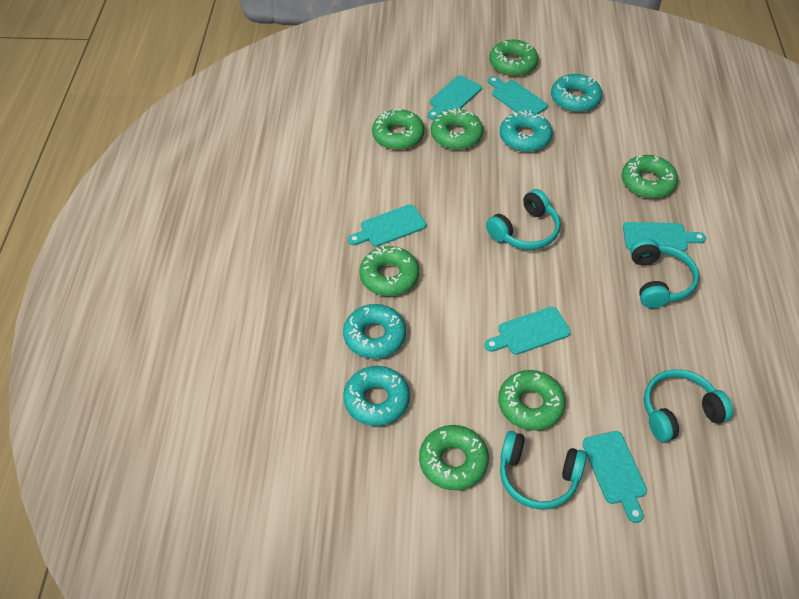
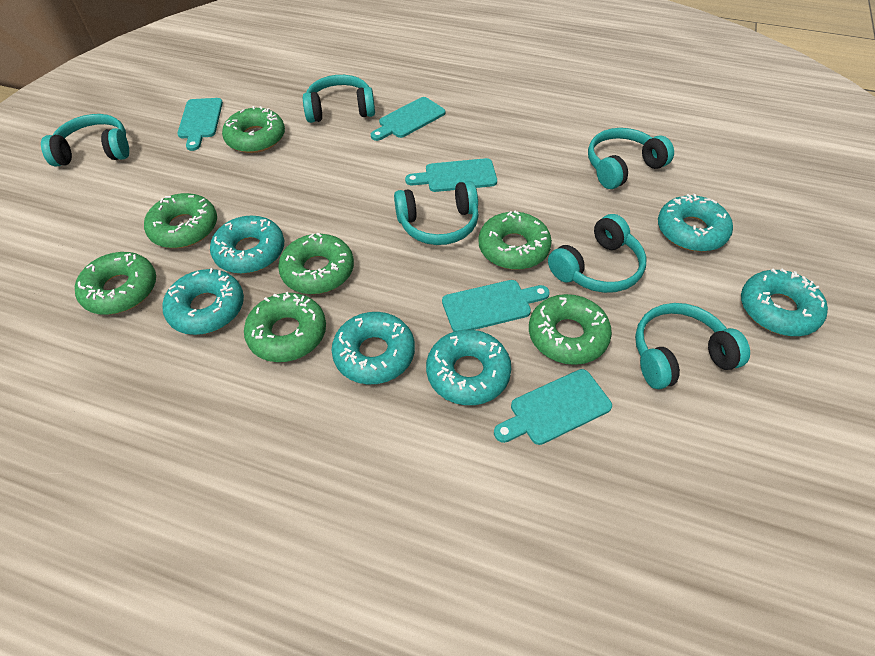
turquoise cutting board: 6 -> 5
turquoise donut: 4 -> 6
turquoise headphones: 4 -> 6

